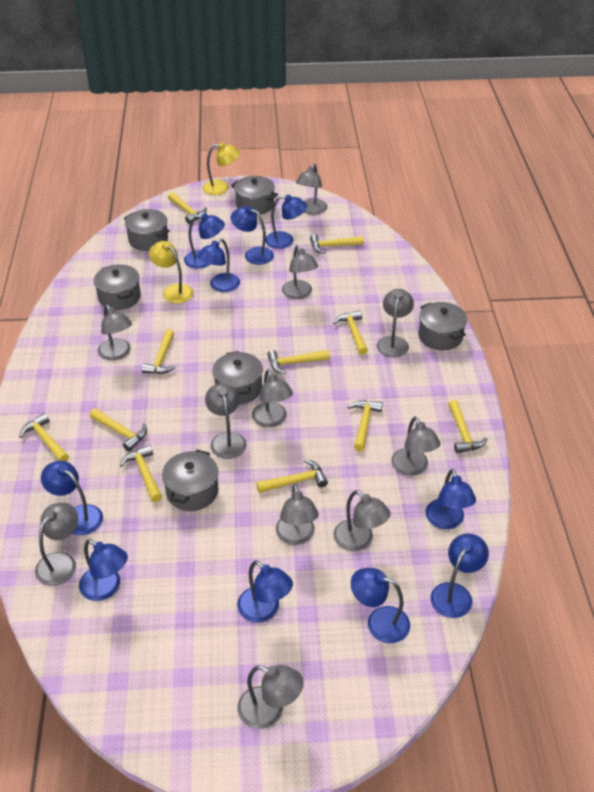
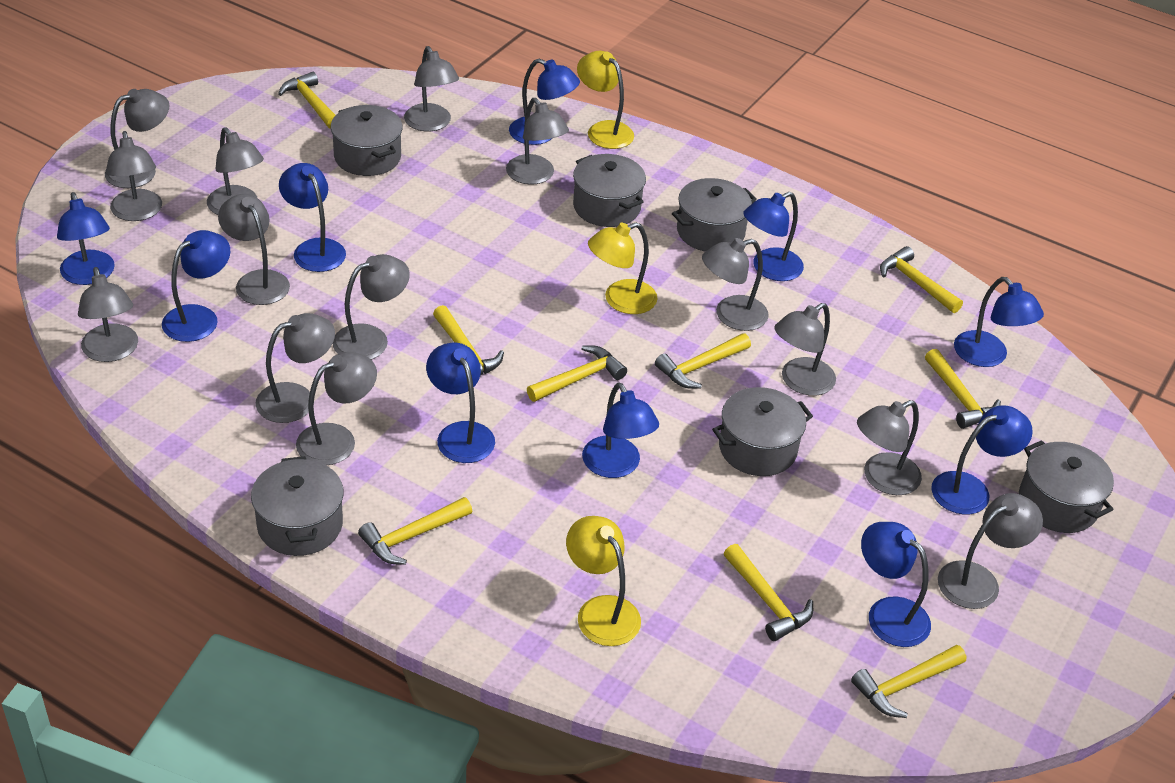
grey lamp: 11 -> 14
yellow hammer: 11 -> 9
yellow lamp: 2 -> 3

